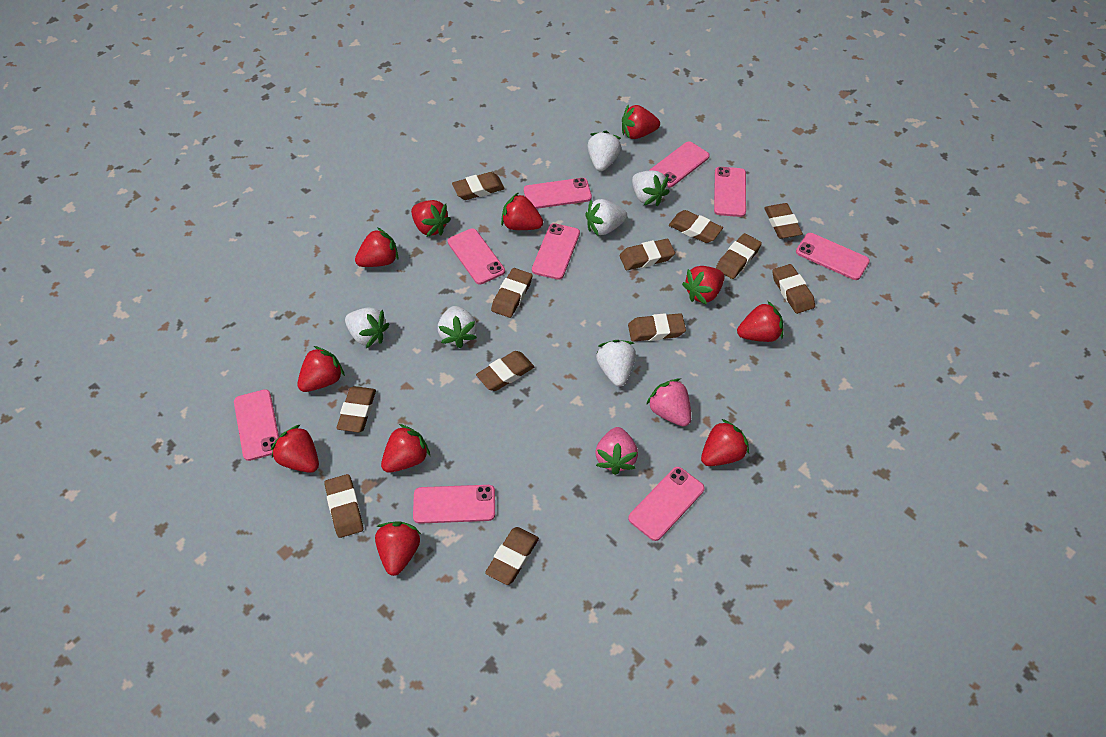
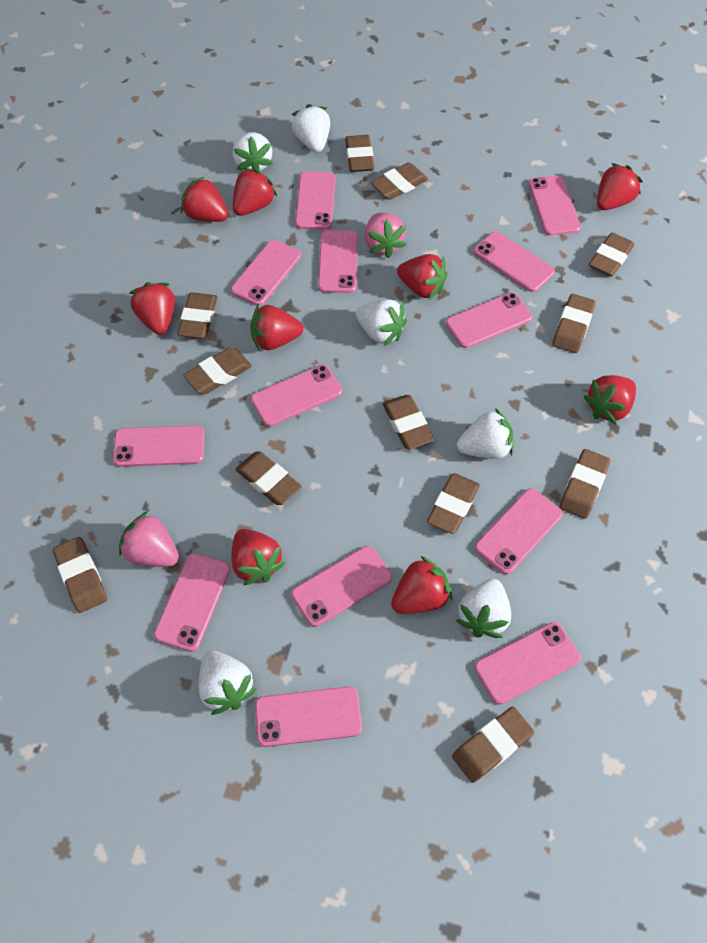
pink phone: 9 -> 13
red strawberry: 11 -> 9

